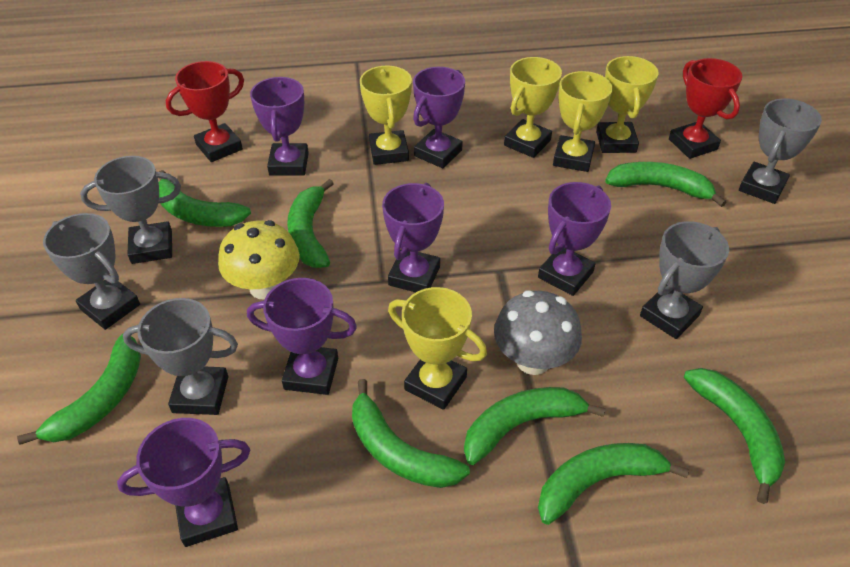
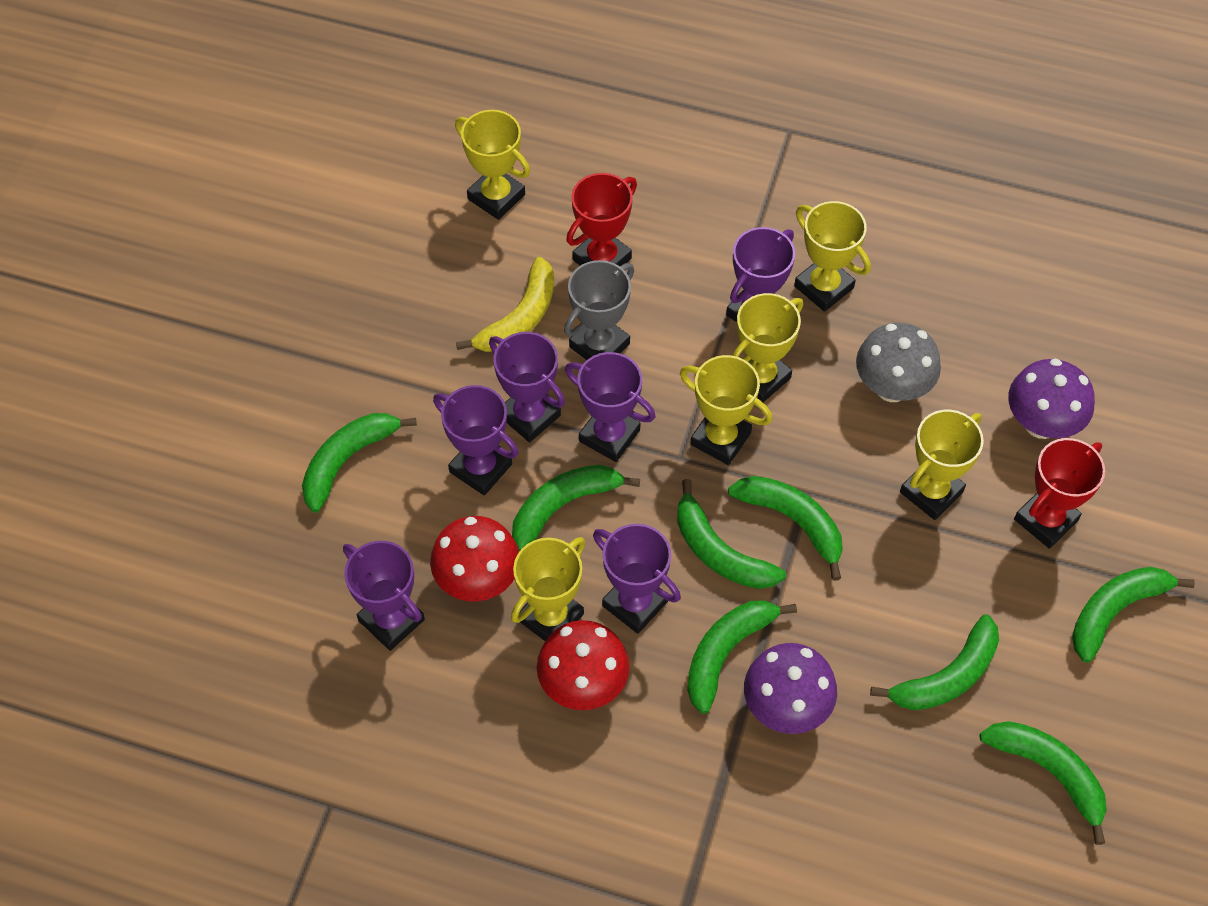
grey trophy: 5 -> 1
purple mushroom: 0 -> 2
red mushroom: 0 -> 2
yellow banana: 0 -> 1
yellow mushroom: 1 -> 0
yellow trophy: 5 -> 6

